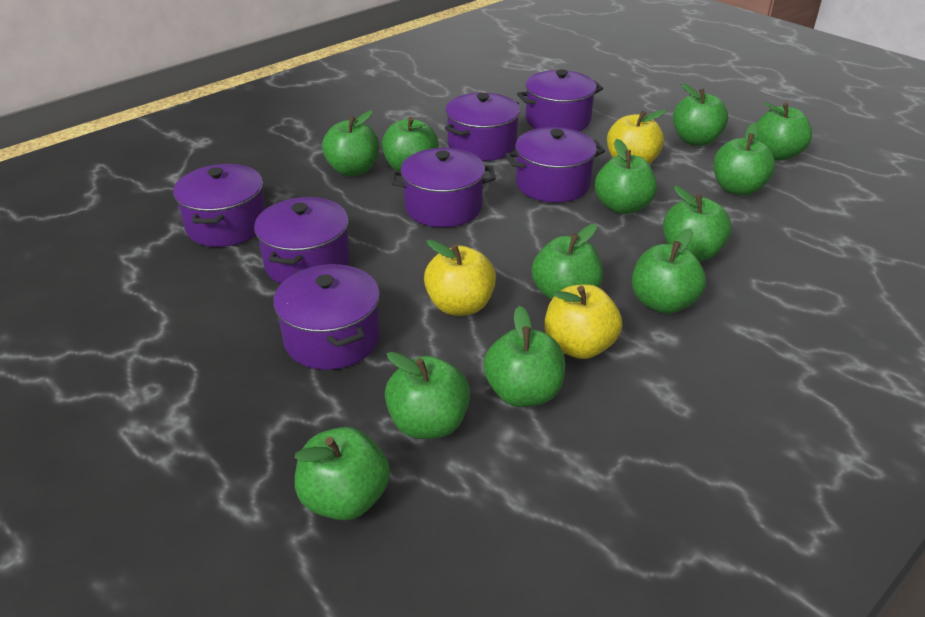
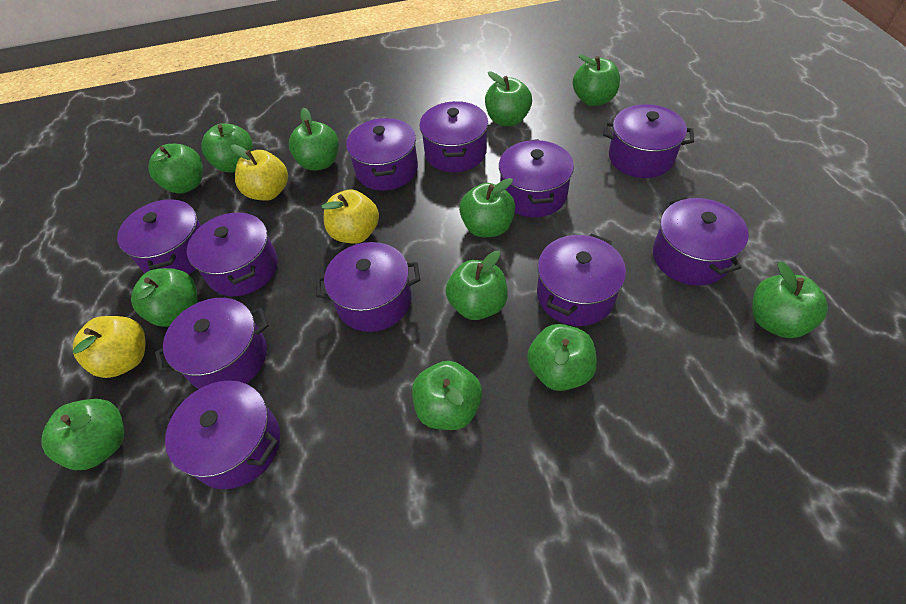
purple pot: 7 -> 11

